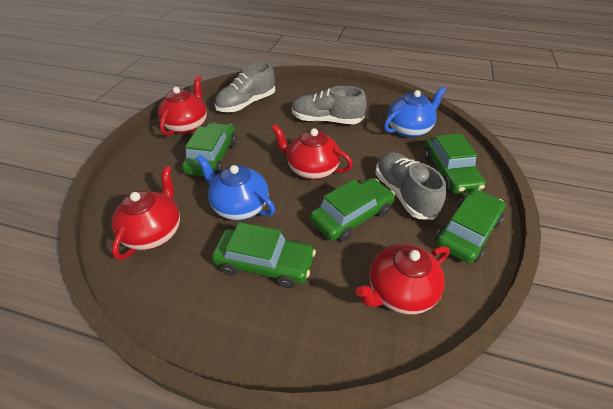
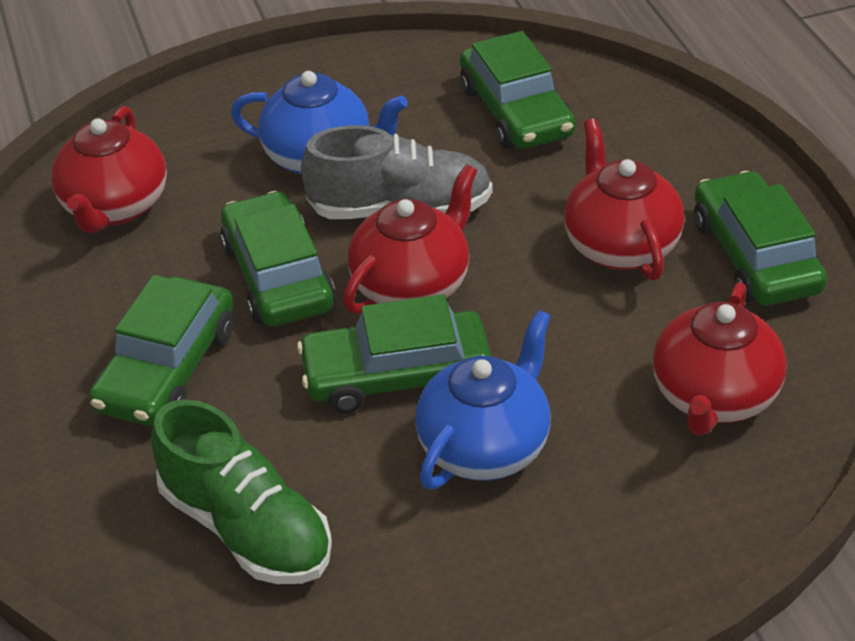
green shoe: 0 -> 1
grey shoe: 3 -> 1

